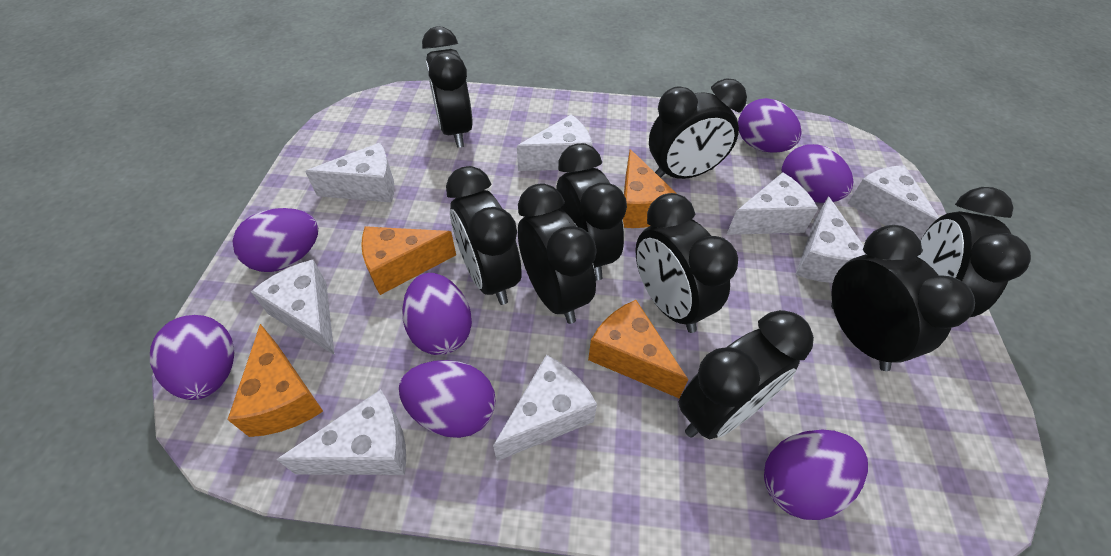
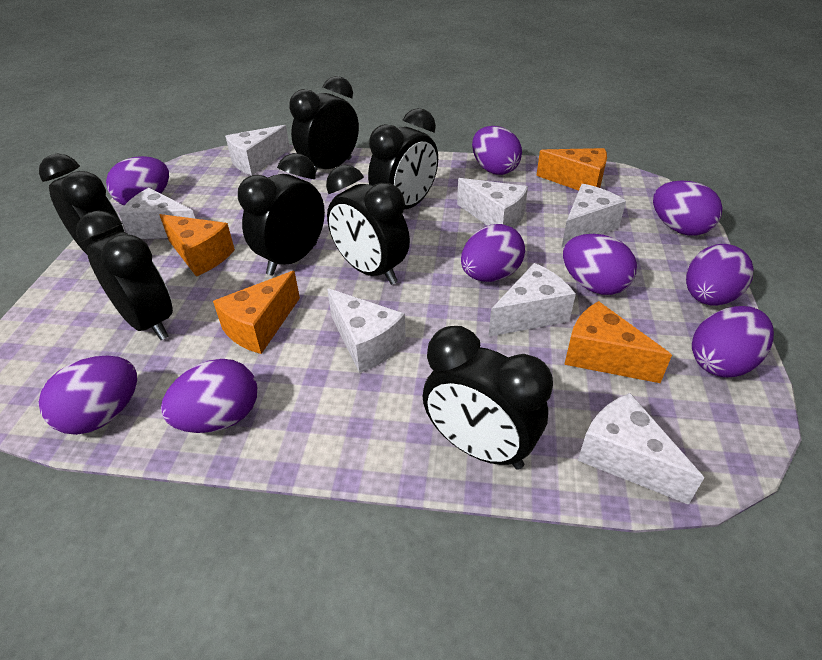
black clock: 9 -> 7
purple egg: 7 -> 9
white cheese: 8 -> 7

